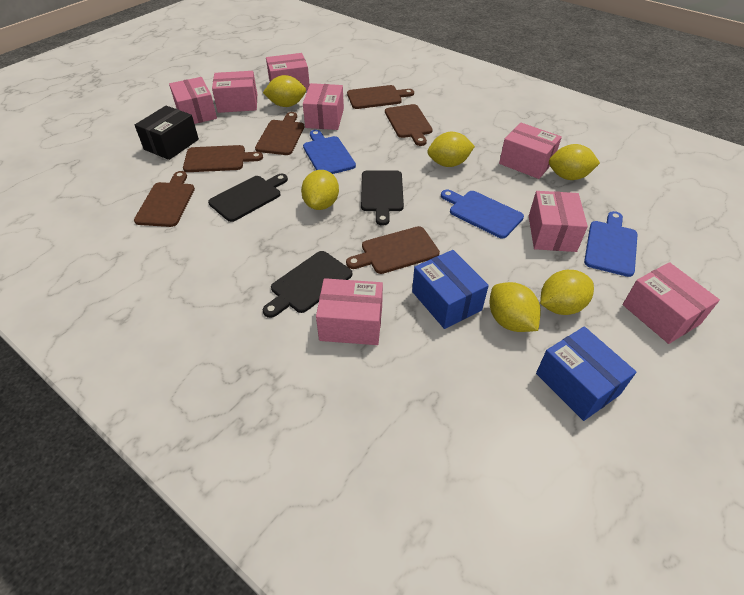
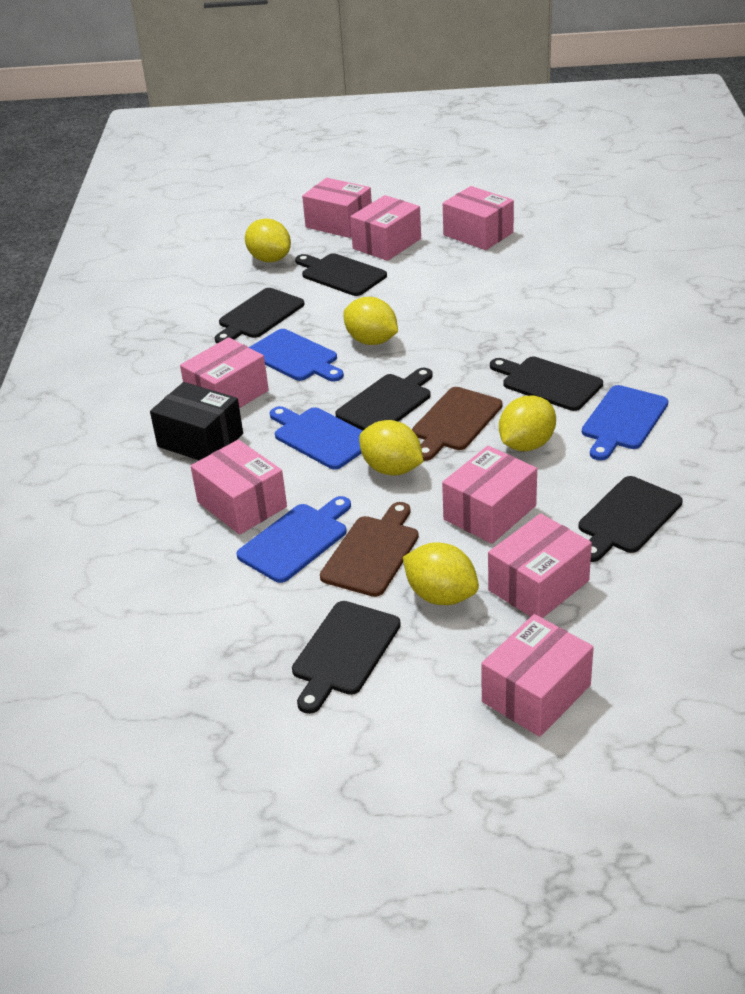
black cutting board: 3 -> 6
blue box: 2 -> 0
blue cutting board: 3 -> 4
brown cutting board: 6 -> 2
yellow lemon: 6 -> 5

